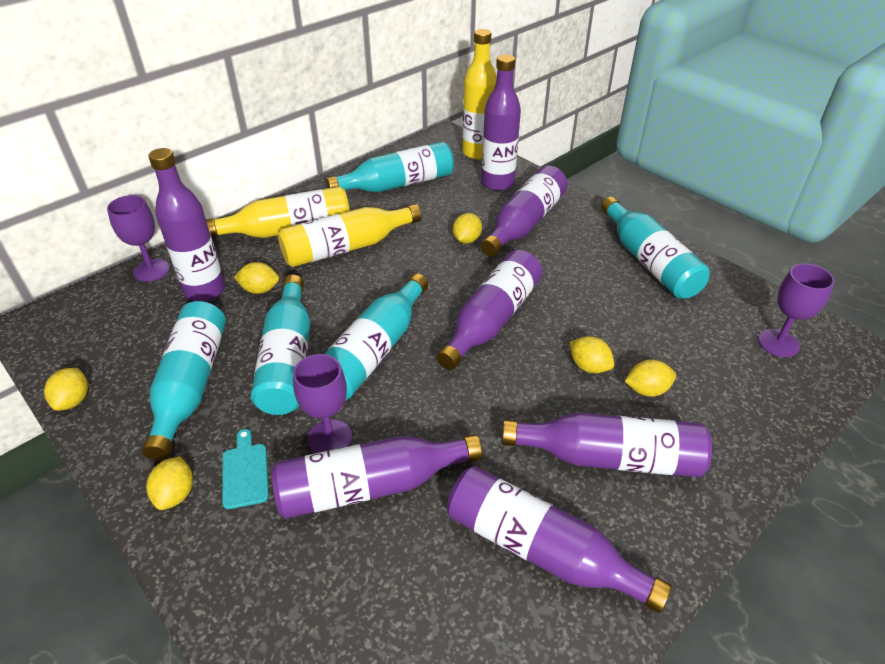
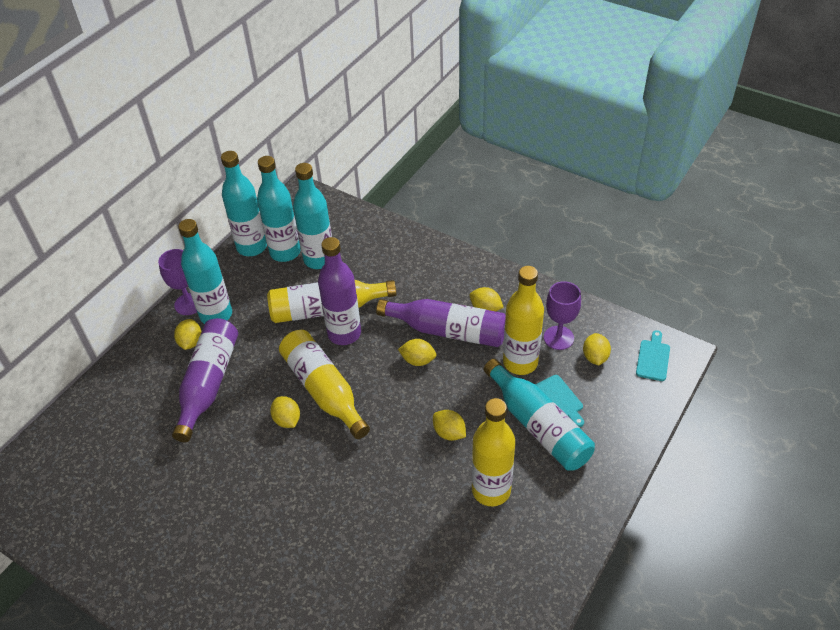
purple bottle: 7 -> 3
purple goblet: 3 -> 2
turquoise cutting board: 1 -> 2
yellow bottle: 3 -> 4

